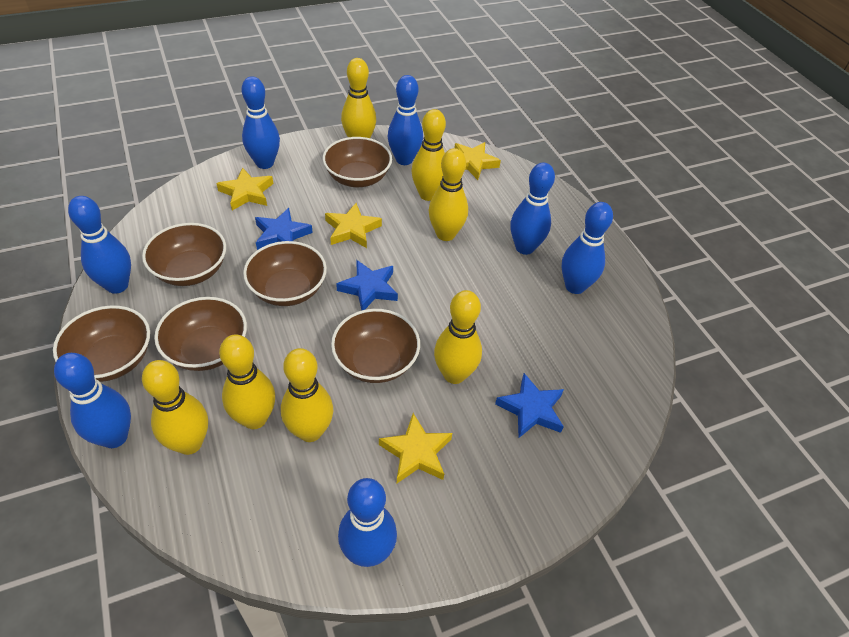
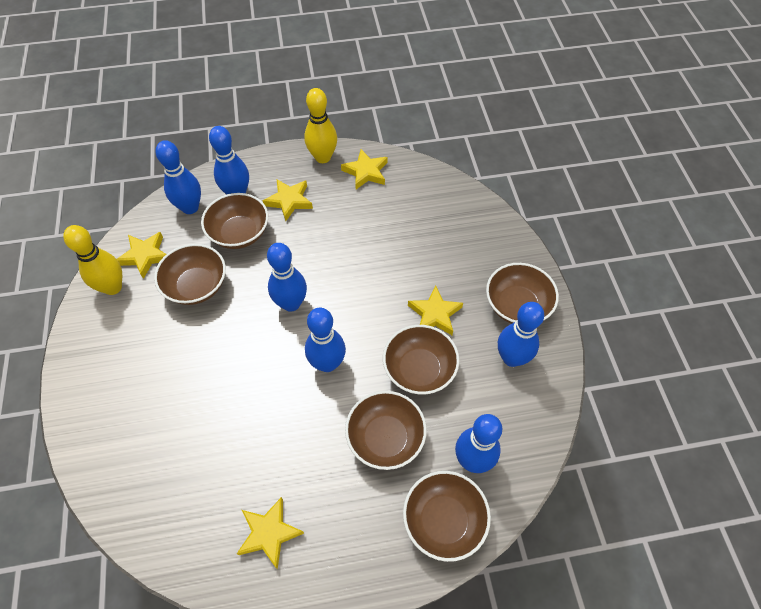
blue bowling pin: 7 -> 6
blue star: 3 -> 0
yellow bowling pin: 7 -> 2
yellow star: 4 -> 5

